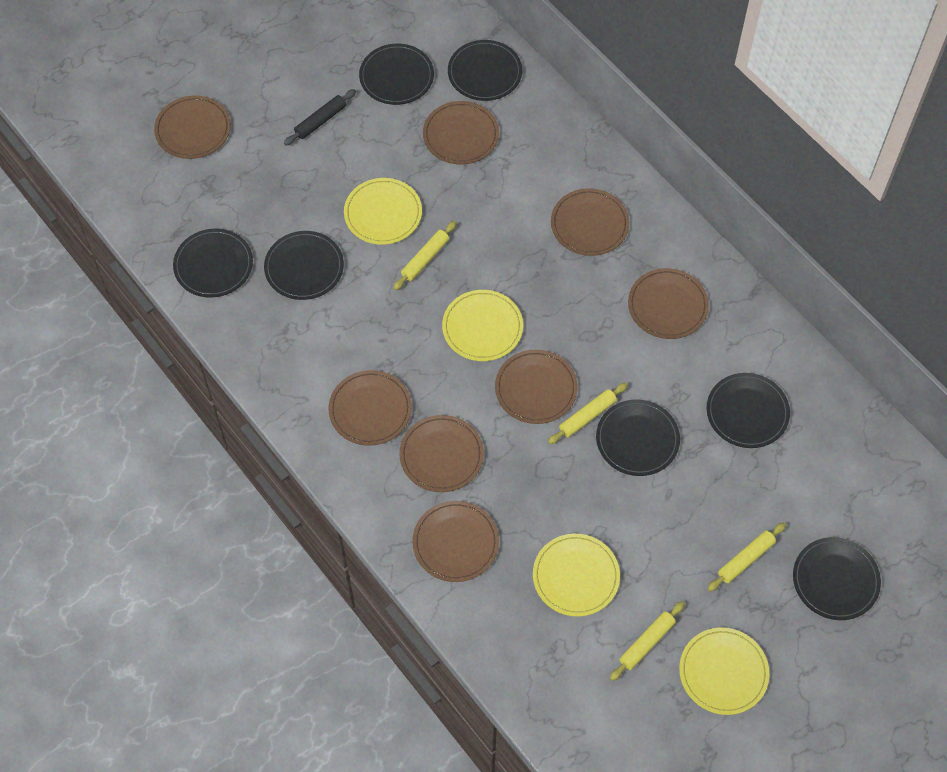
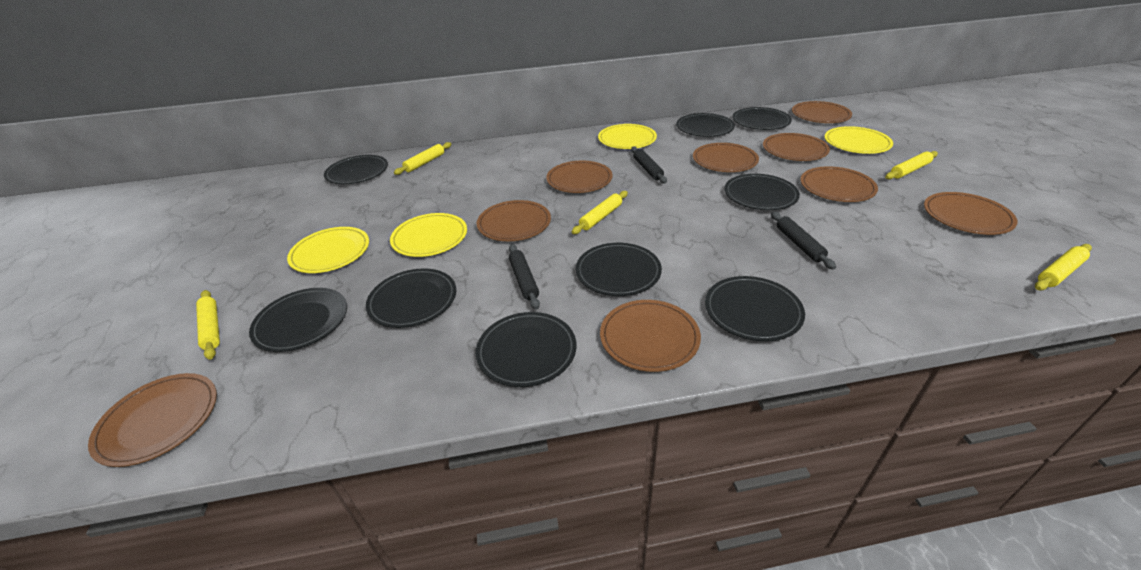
black plate: 7 -> 9
black rolling pin: 1 -> 3
brown plate: 8 -> 9
yellow rolling pin: 4 -> 5

